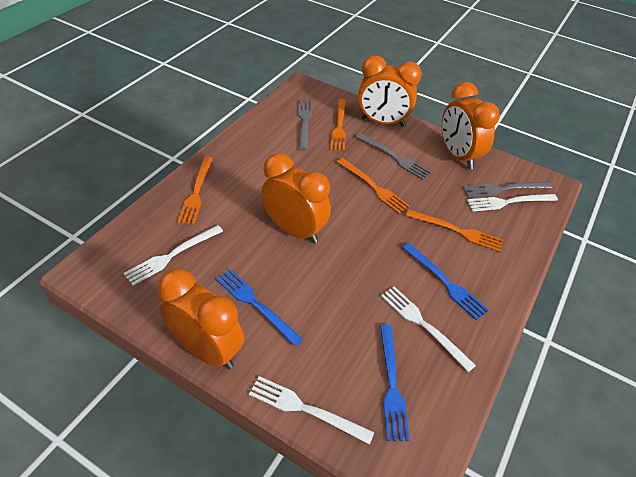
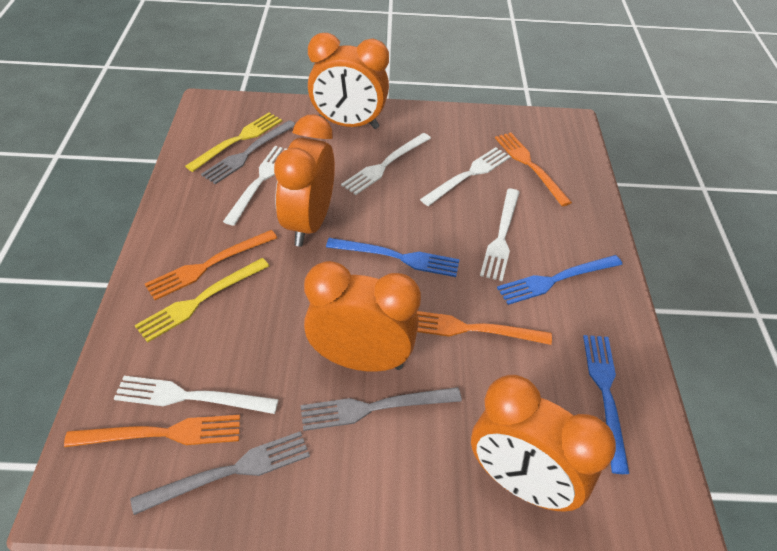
white fork: 4 -> 5
yellow fork: 0 -> 2

